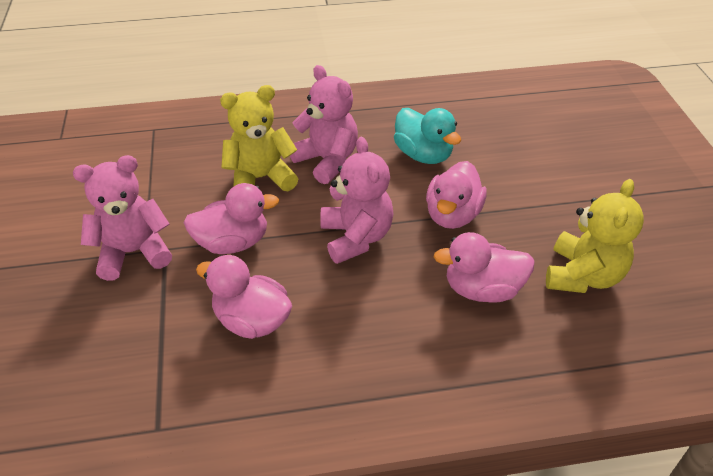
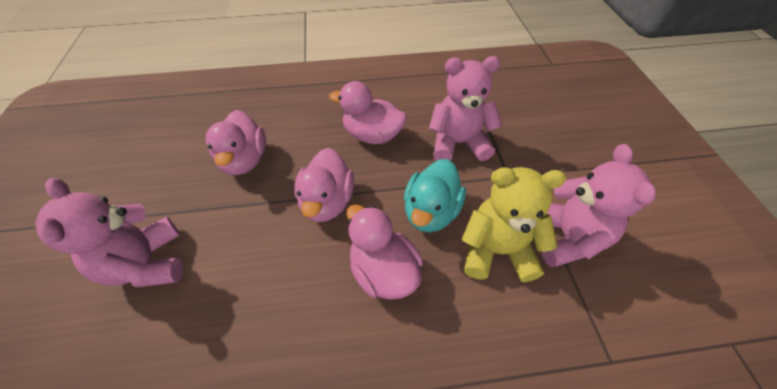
yellow teddy bear: 2 -> 1

